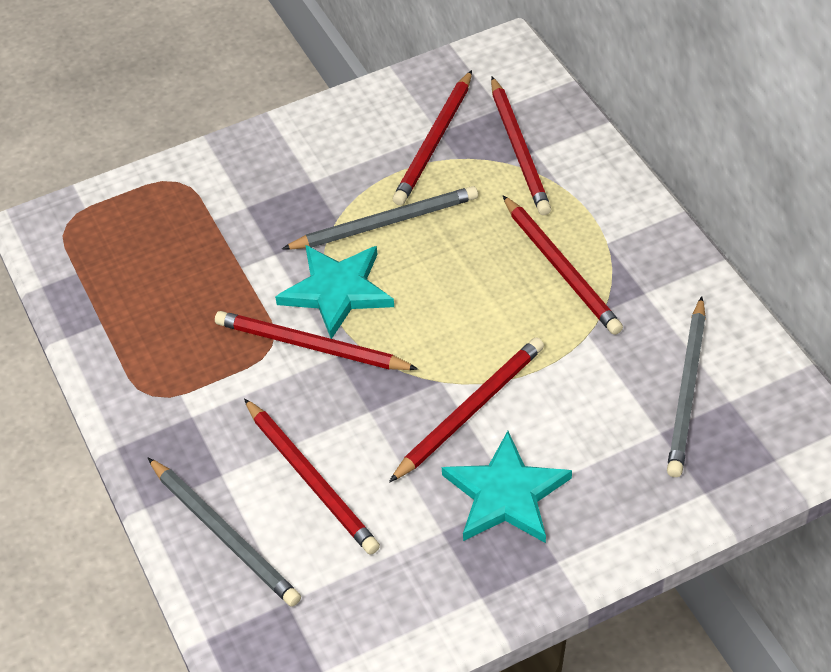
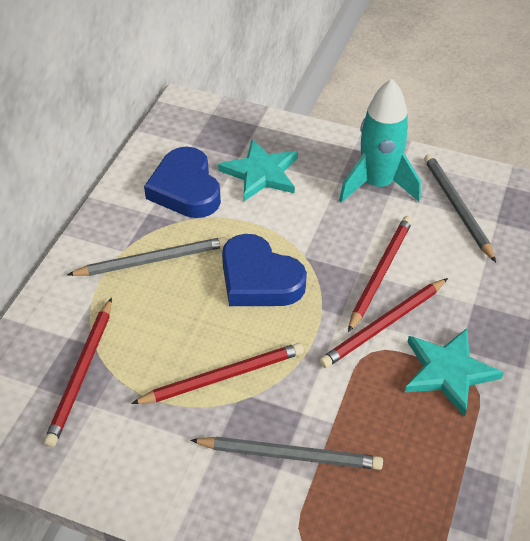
blue heart: 0 -> 2
red pencil: 6 -> 4
turquoise rocket: 0 -> 1

